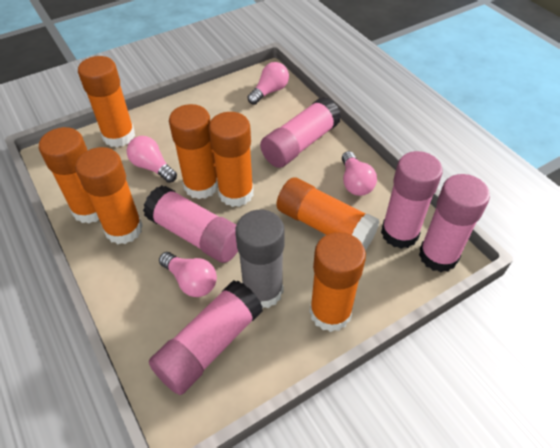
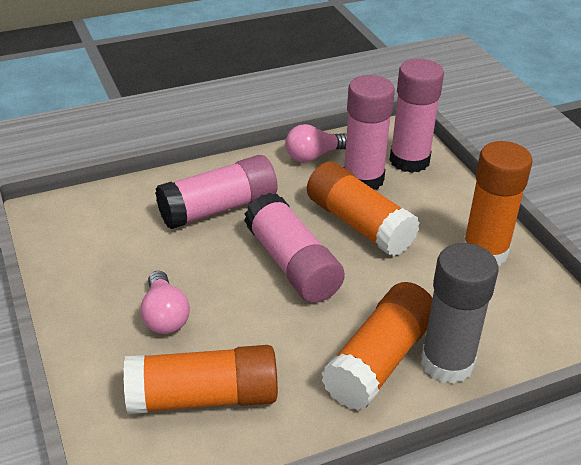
orange glue stick: 7 -> 4
pink glue stick: 5 -> 4
pink light bulb: 4 -> 2

